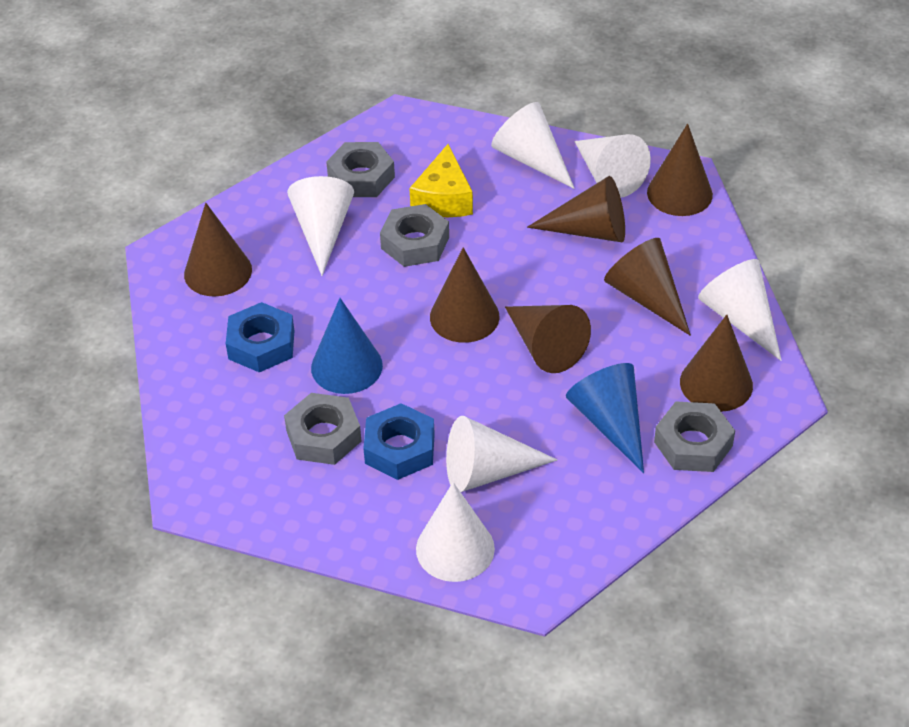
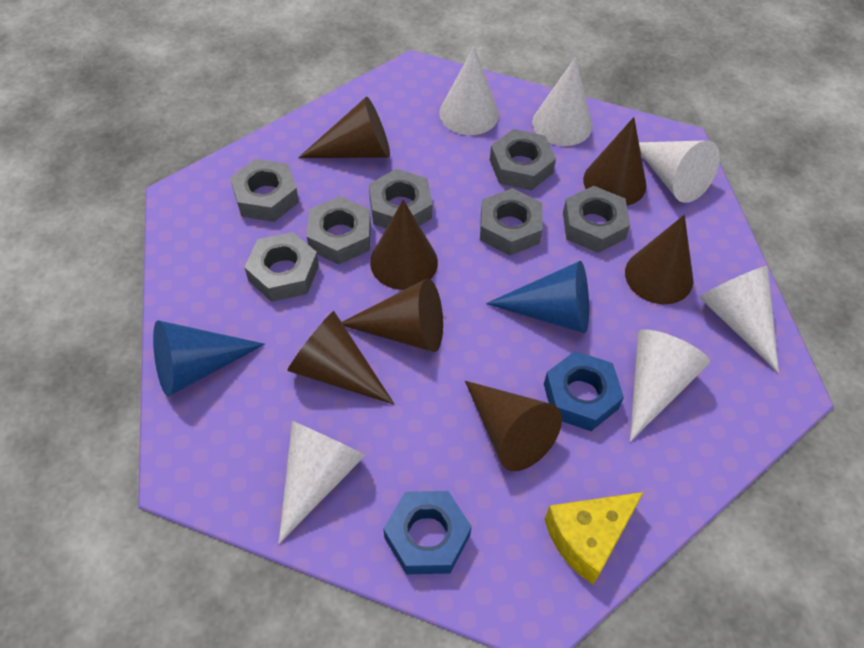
grey nut: 4 -> 7

